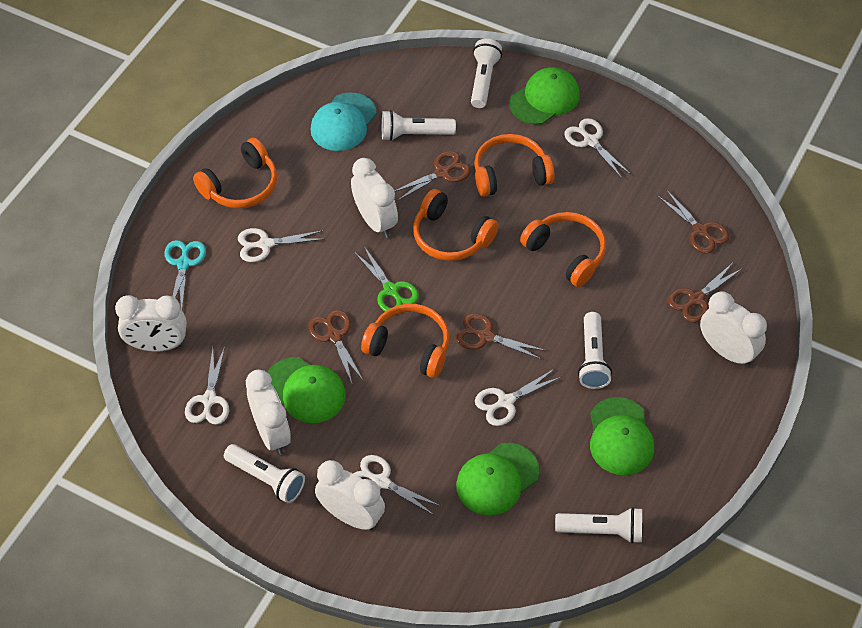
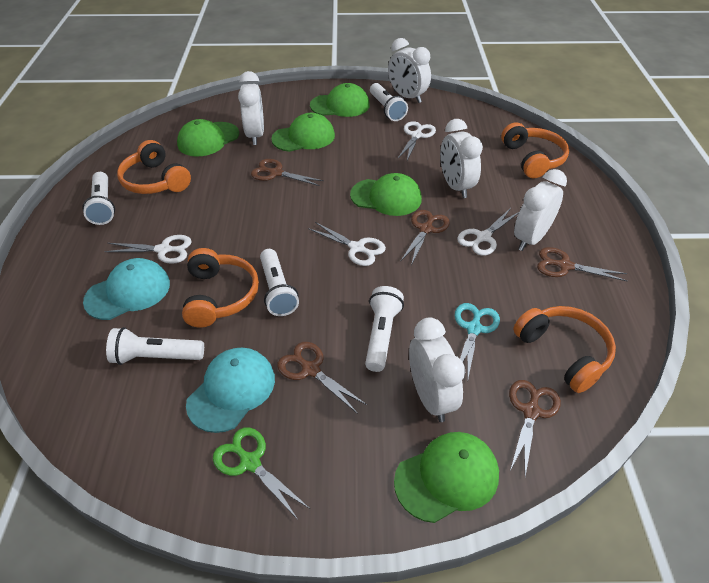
green cap: 4 -> 5
orange headphones: 5 -> 4
turquoise cap: 1 -> 2
white scissors: 5 -> 4

